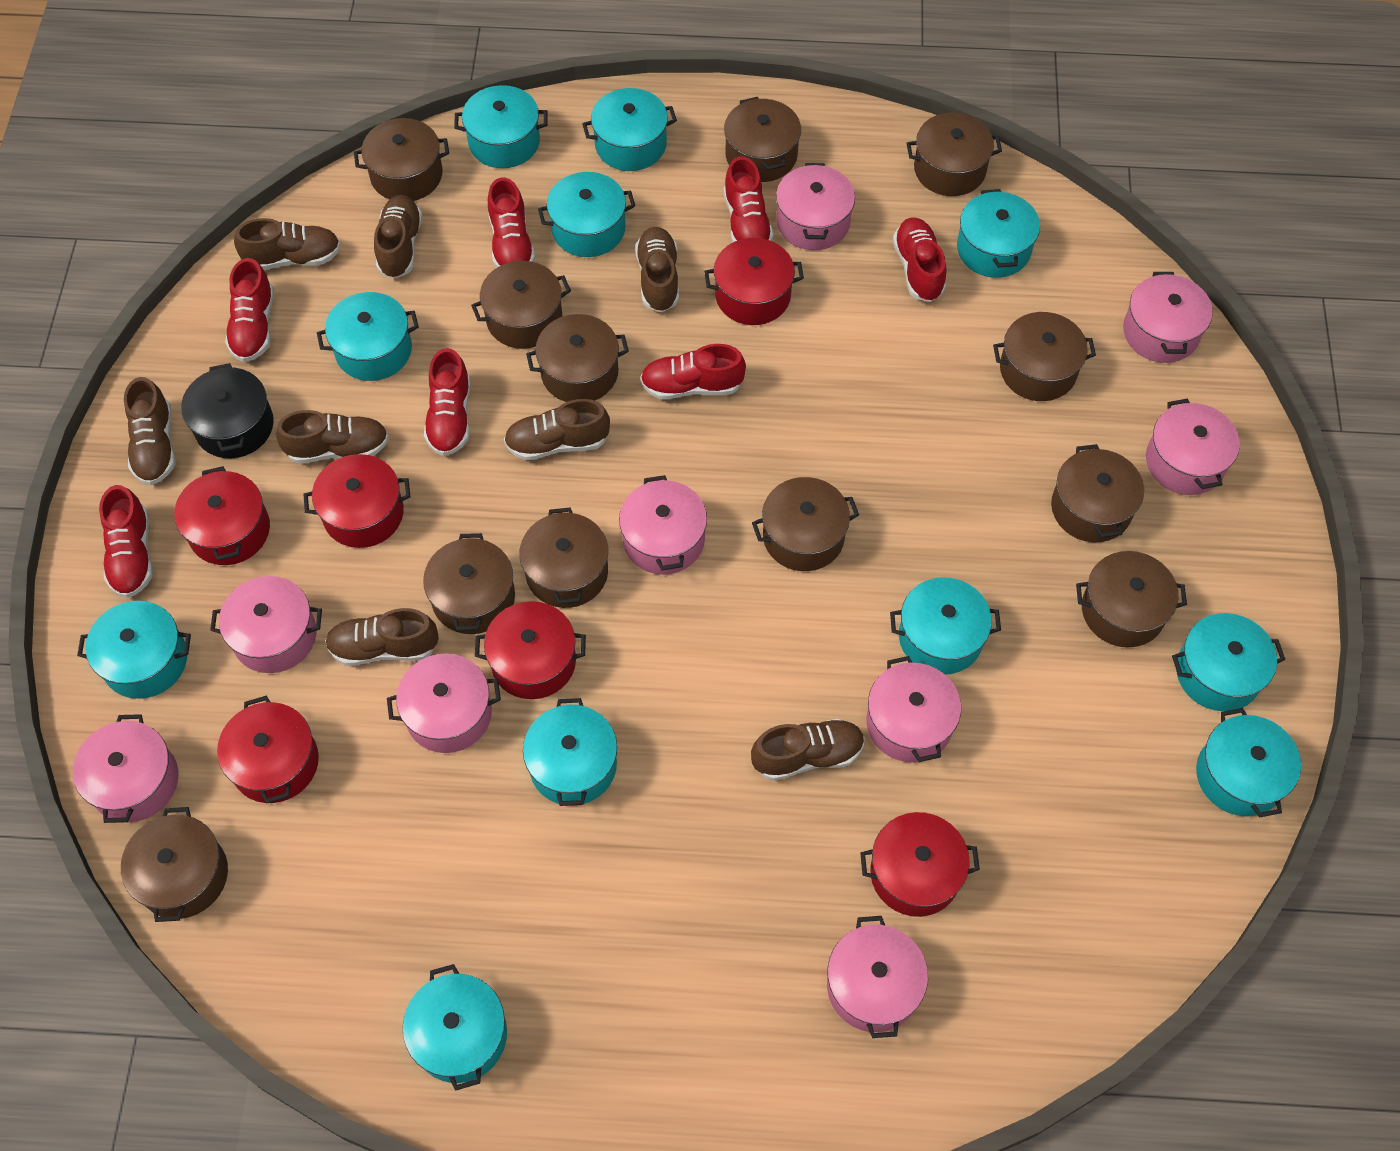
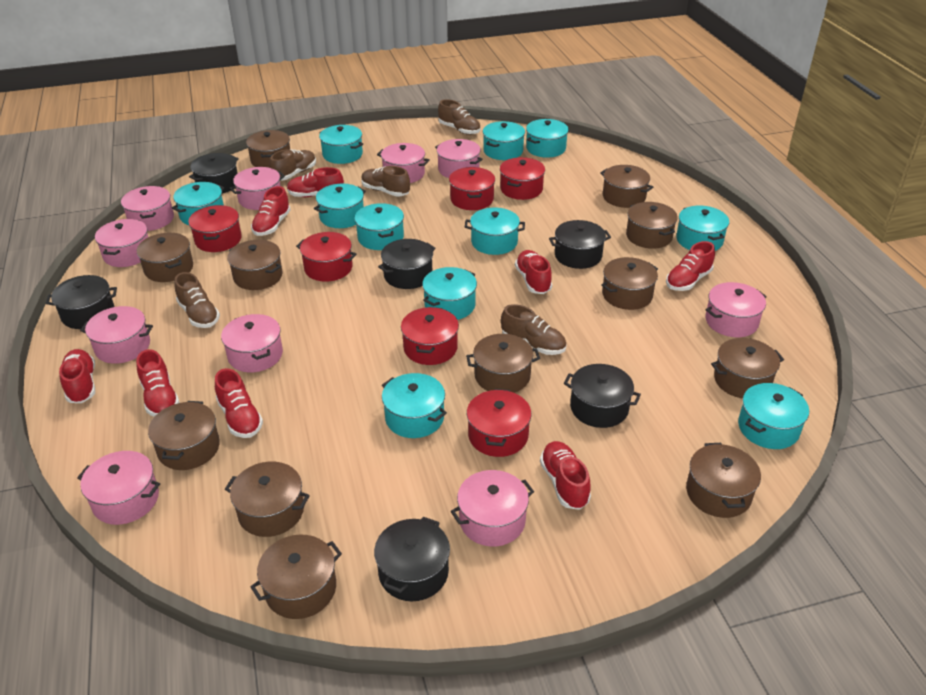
black pot: 1 -> 6
brown shoe: 8 -> 5
pink pot: 9 -> 10
red shoe: 7 -> 8

